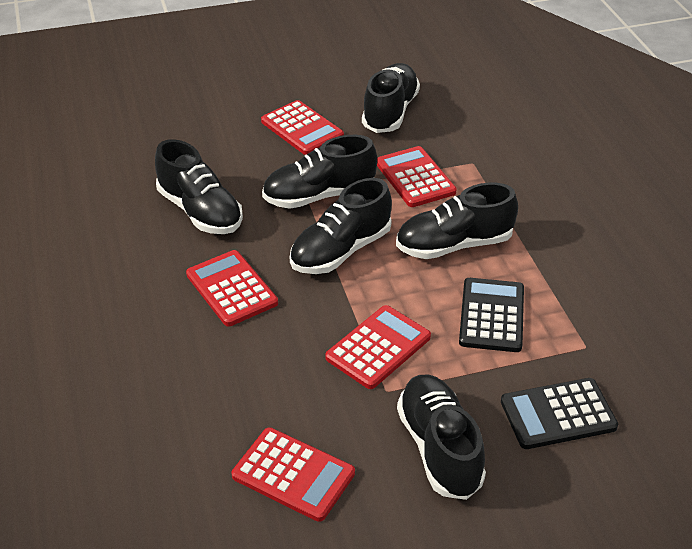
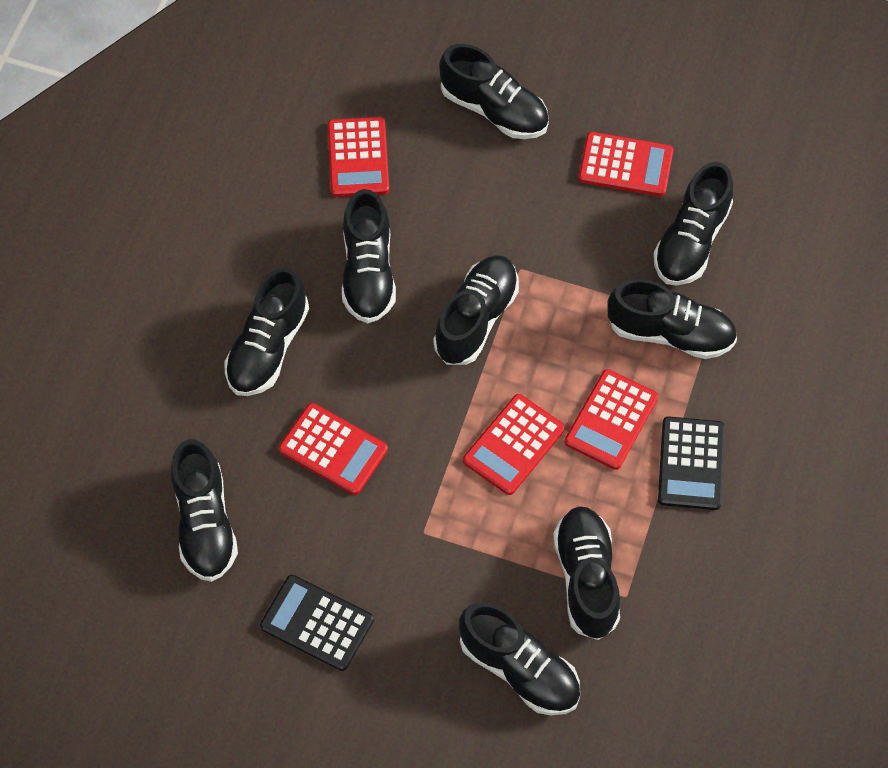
black shoe: 6 -> 9

